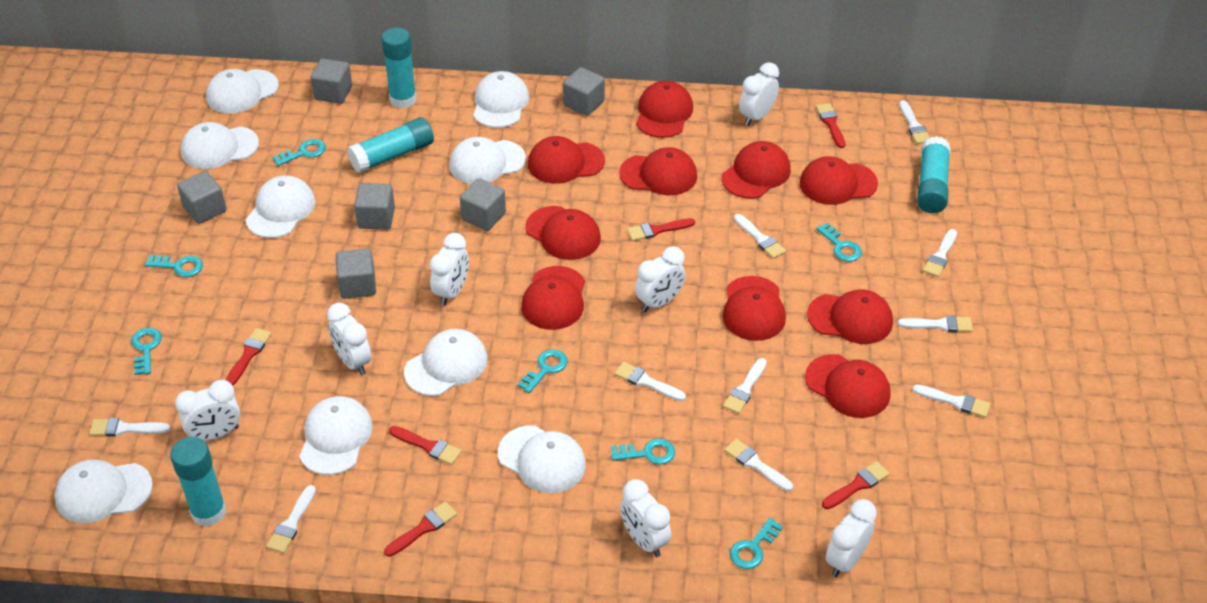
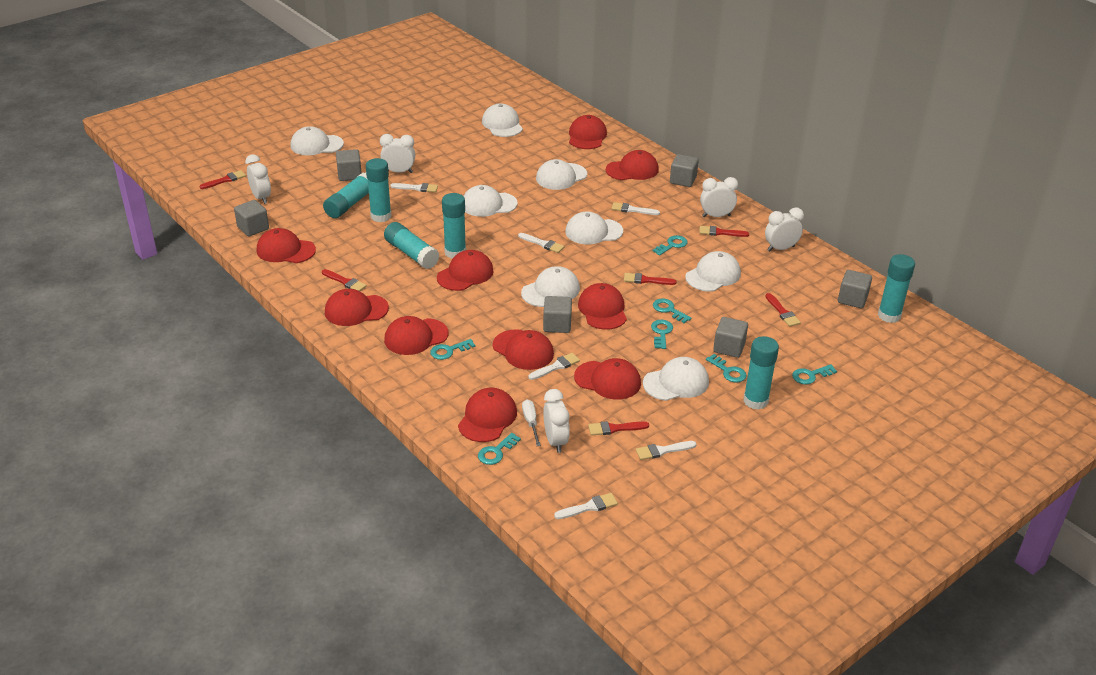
turquoise glue stick: 4 -> 6
white brush: 10 -> 6
white cap: 9 -> 8
white clock: 7 -> 5
white screwdriver: 0 -> 1

